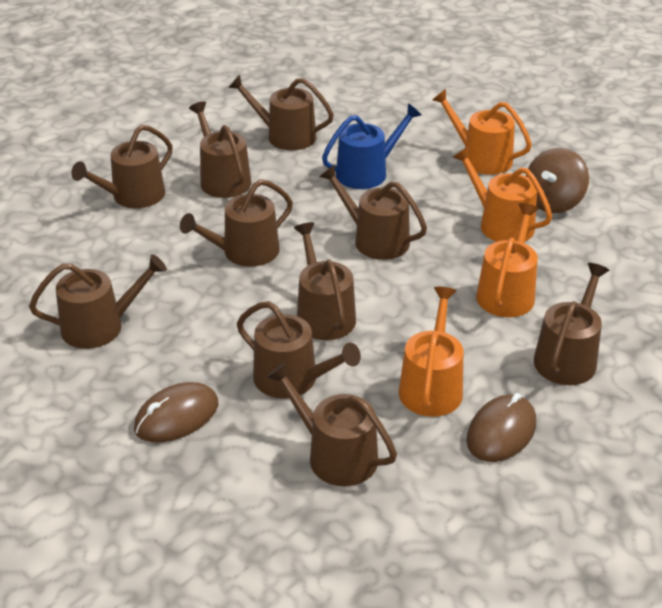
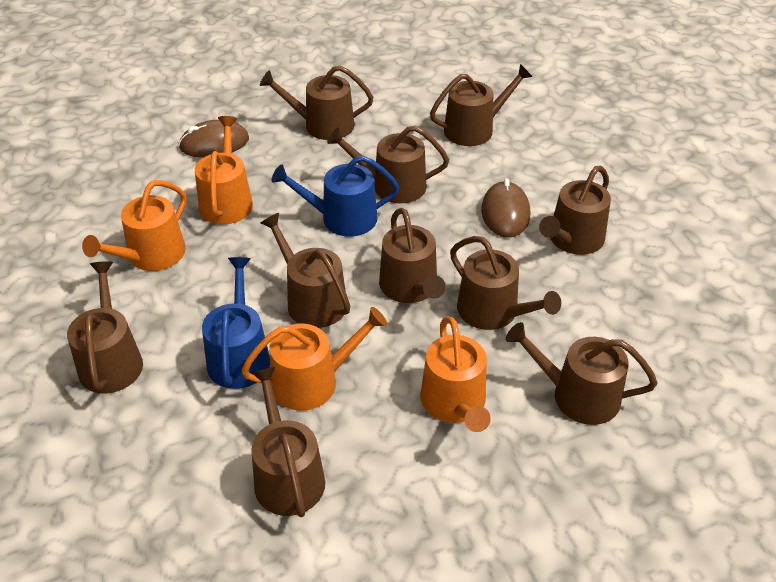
blue watering can: 1 -> 2
brown spinning top: 1 -> 0

